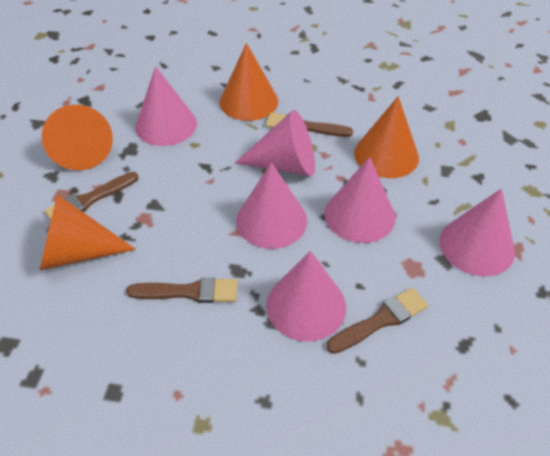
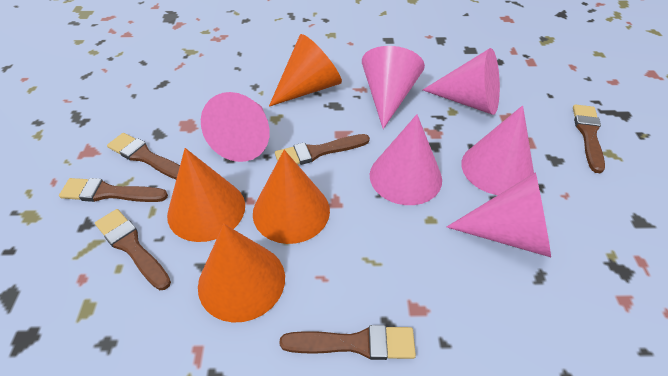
brown brush: 4 -> 6

